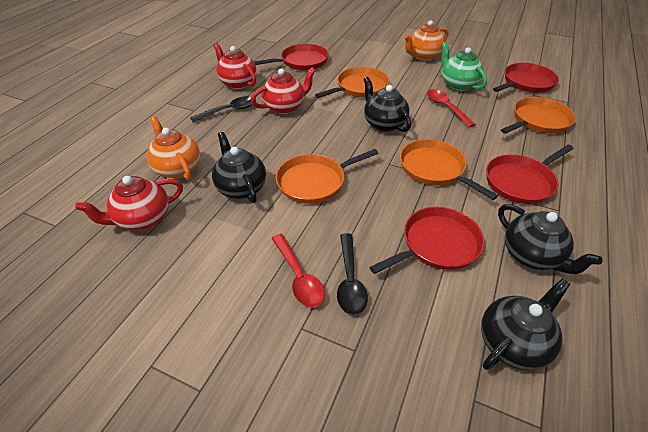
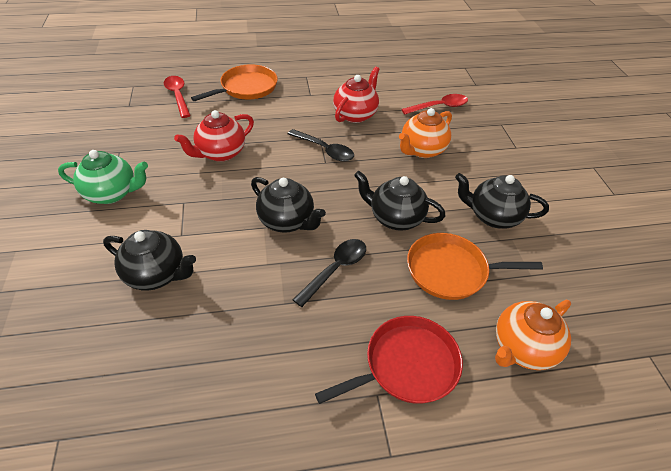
orange pan: 4 -> 2
red pan: 4 -> 1
red teapot: 3 -> 2

